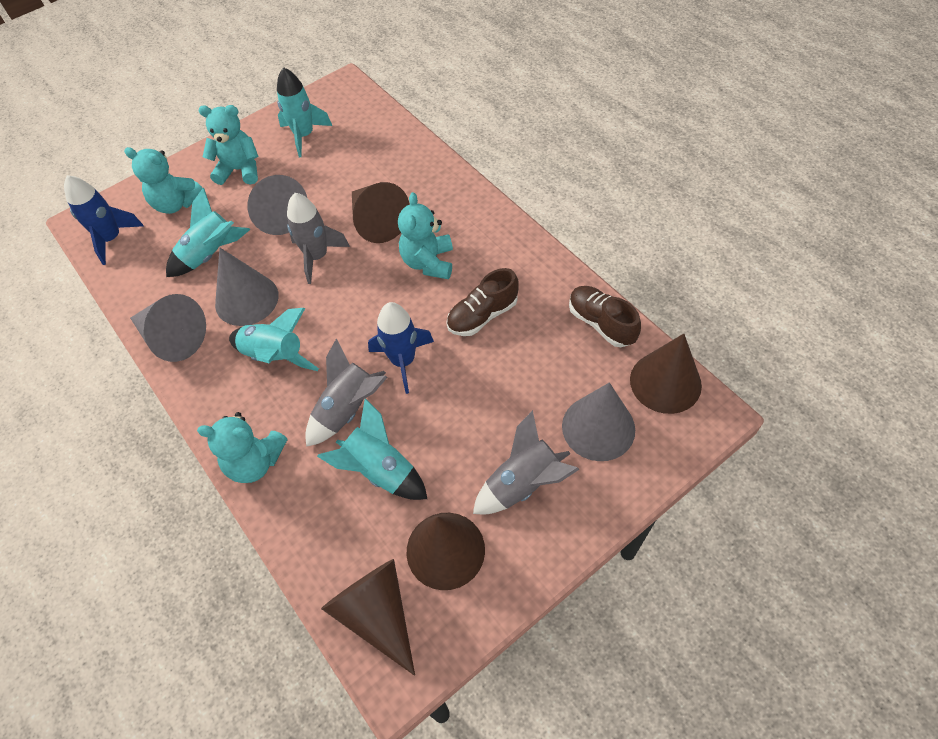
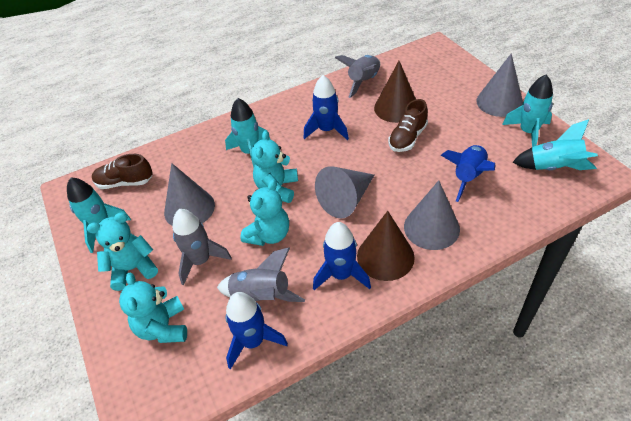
blue rocket: 2 -> 4
brown cone: 4 -> 2

